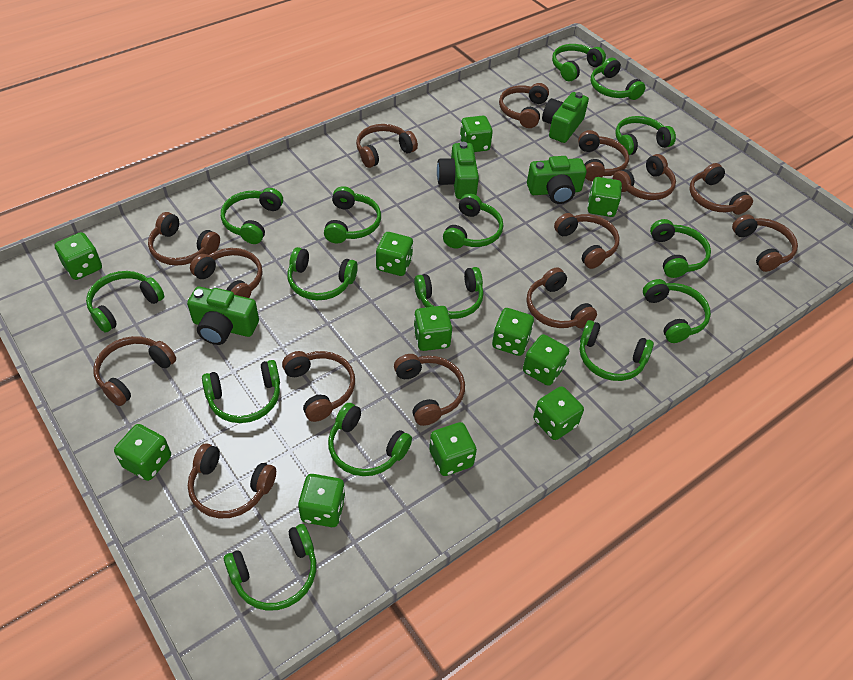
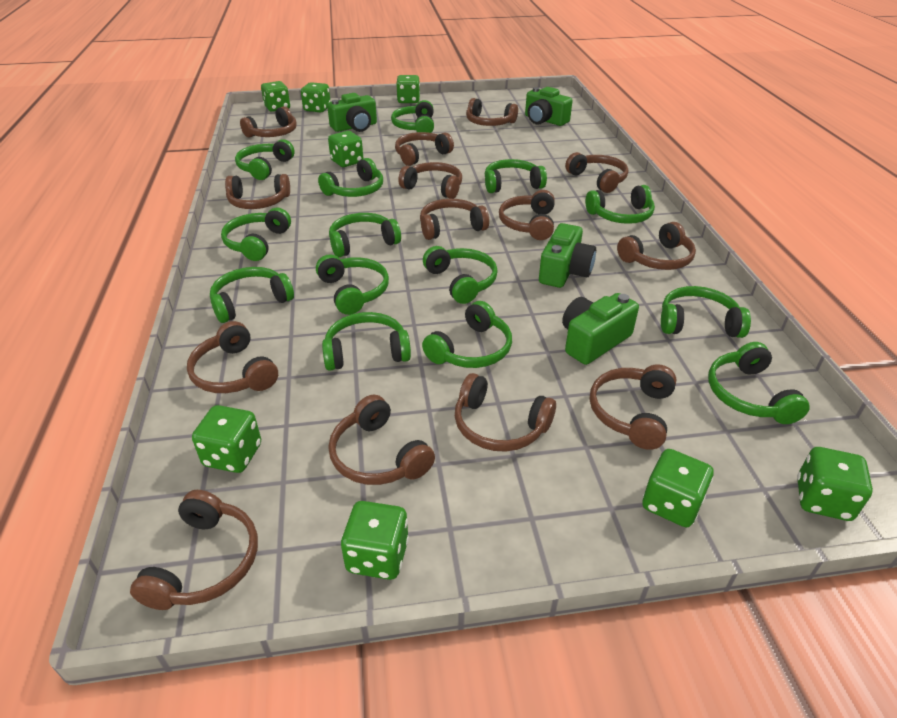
green dice: 11 -> 8
green headphones: 15 -> 14

